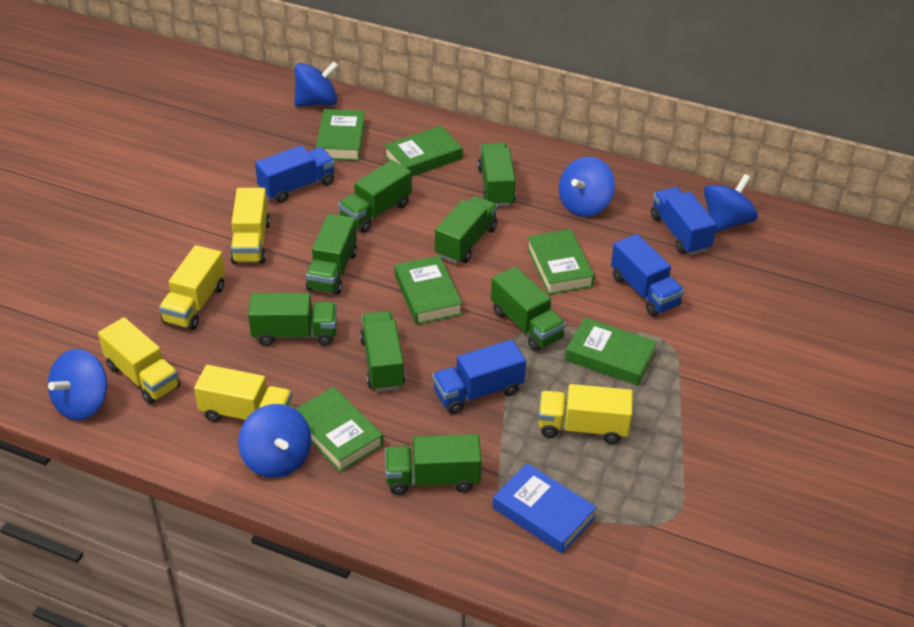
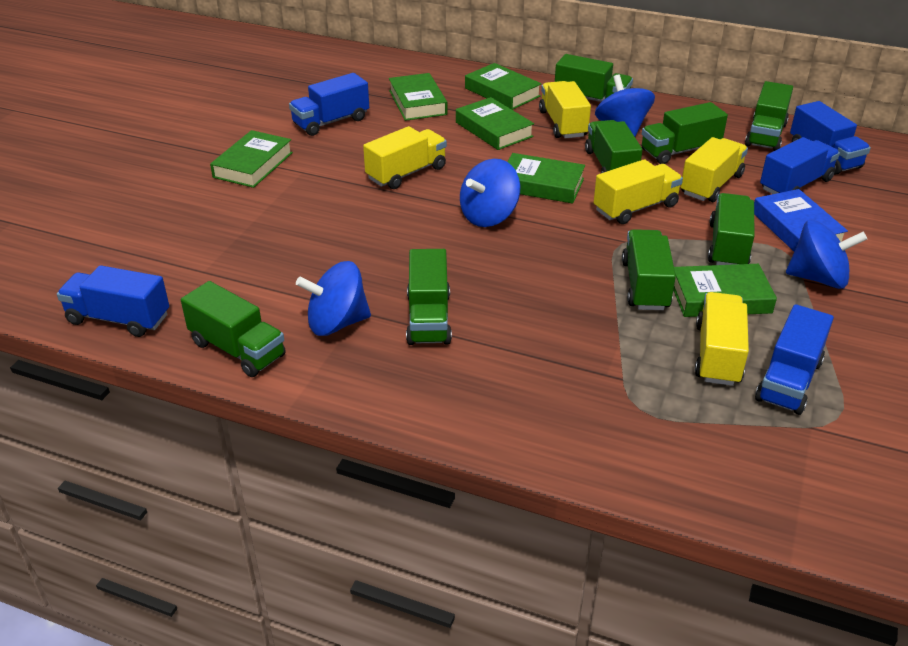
blue spinning top: 5 -> 4
blue truck: 4 -> 5

